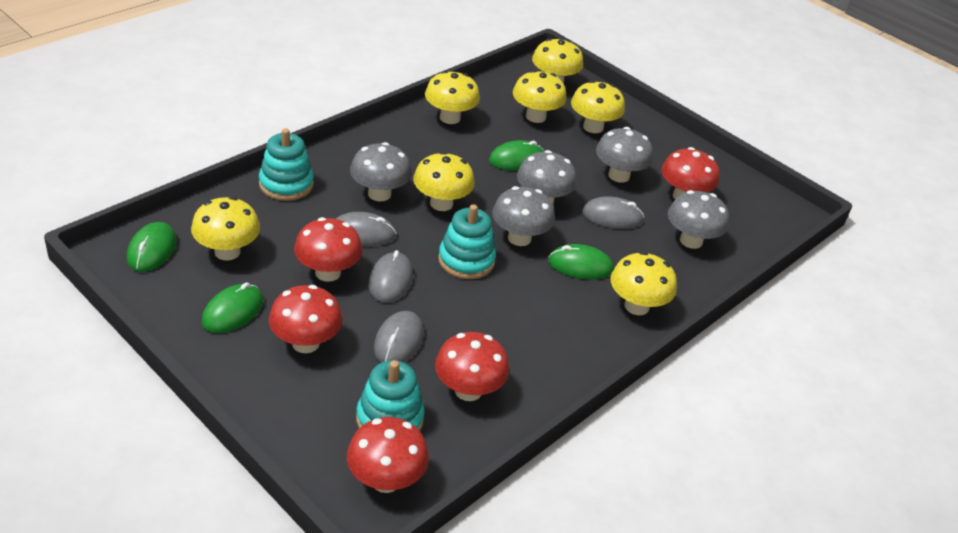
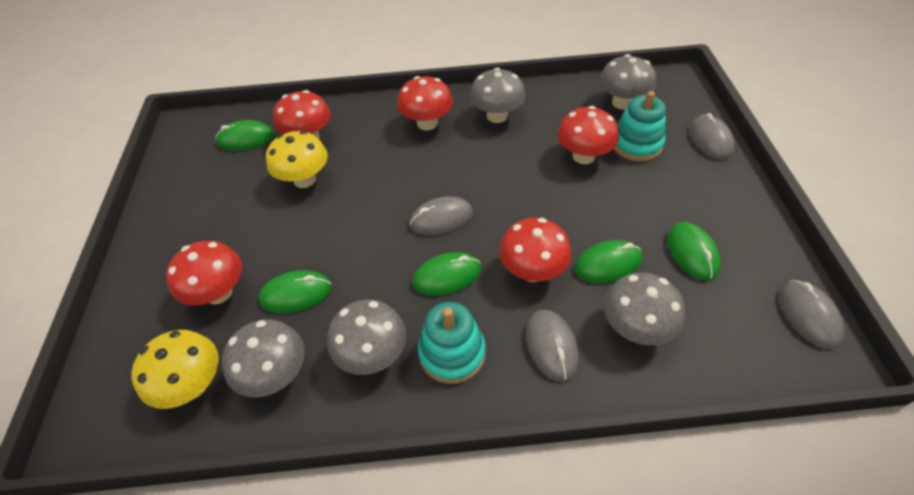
green mouse: 4 -> 5
turquoise stacking toy: 3 -> 2
yellow mushroom: 7 -> 2

